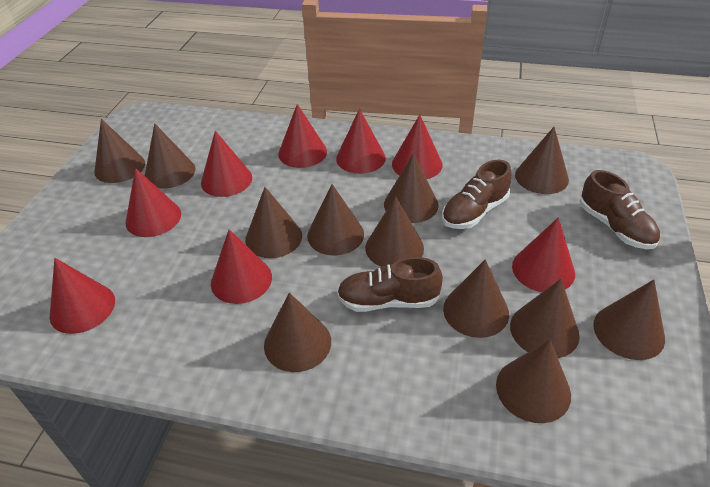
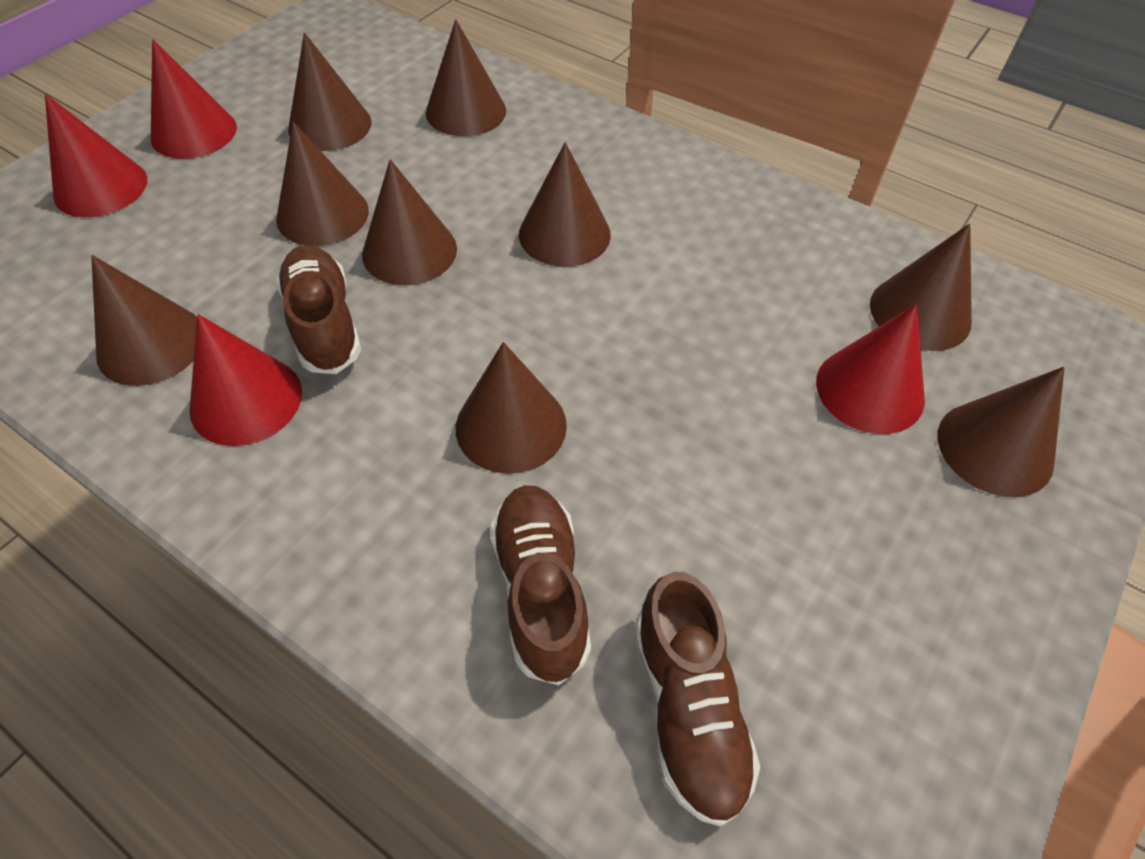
brown cone: 12 -> 9
red cone: 8 -> 4

